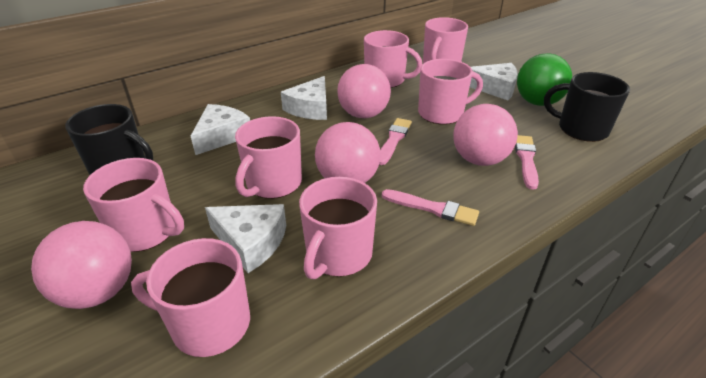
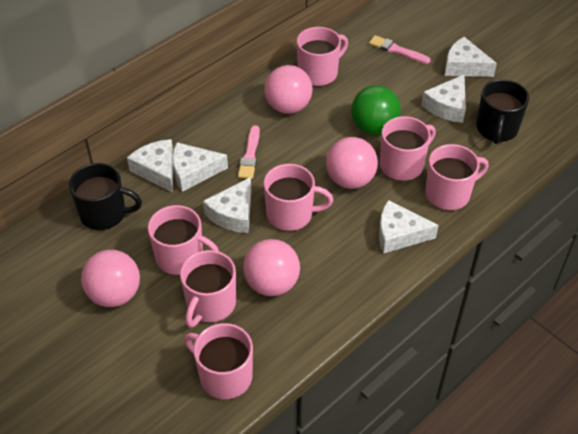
pink brush: 3 -> 2
white cheese: 4 -> 6

